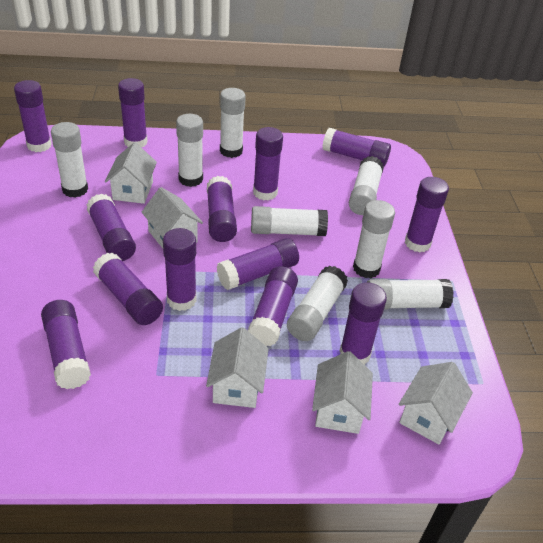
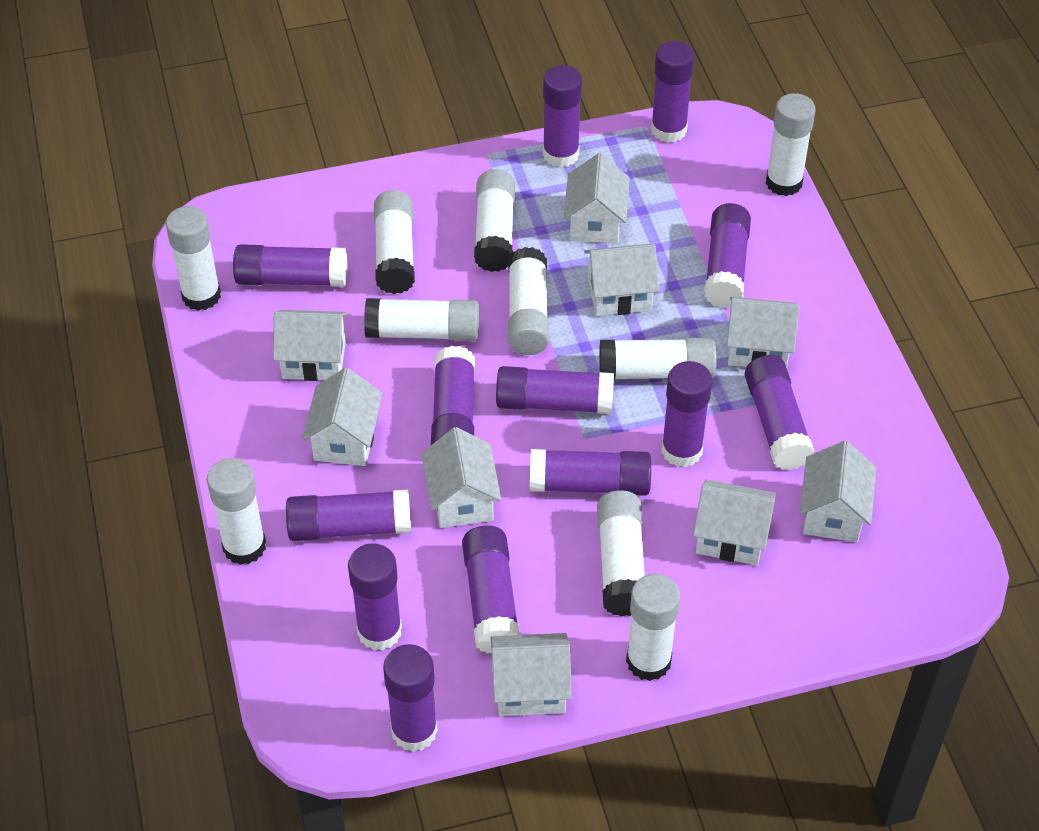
white glue stick: 8 -> 10
white house: 5 -> 9

